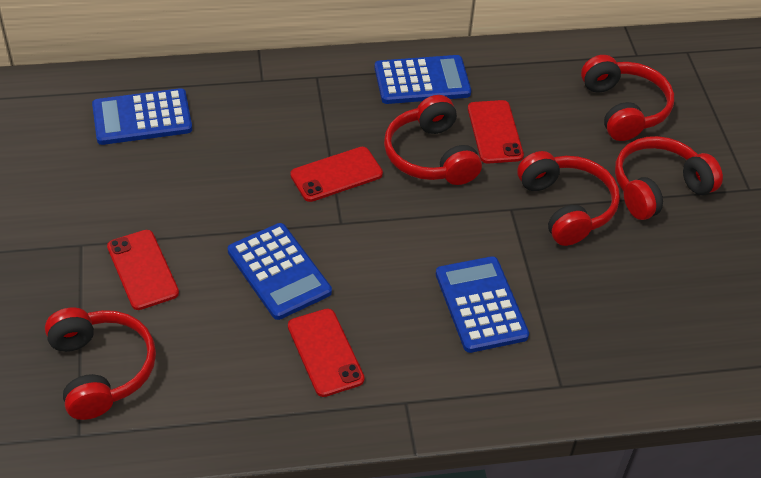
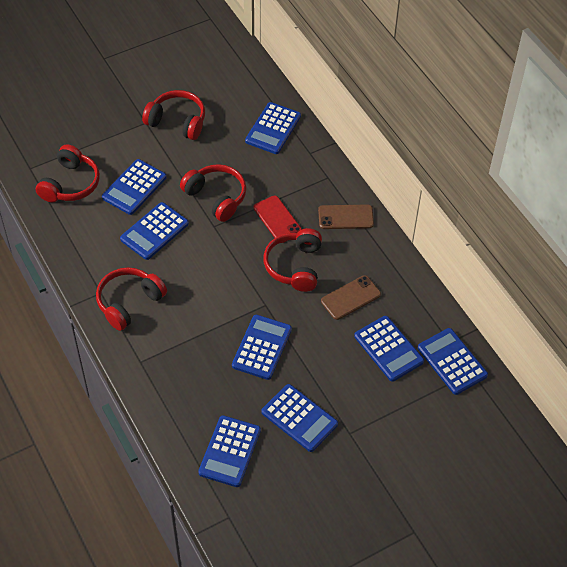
blue calculator: 4 -> 8
brown phone: 0 -> 2
red phone: 4 -> 1

